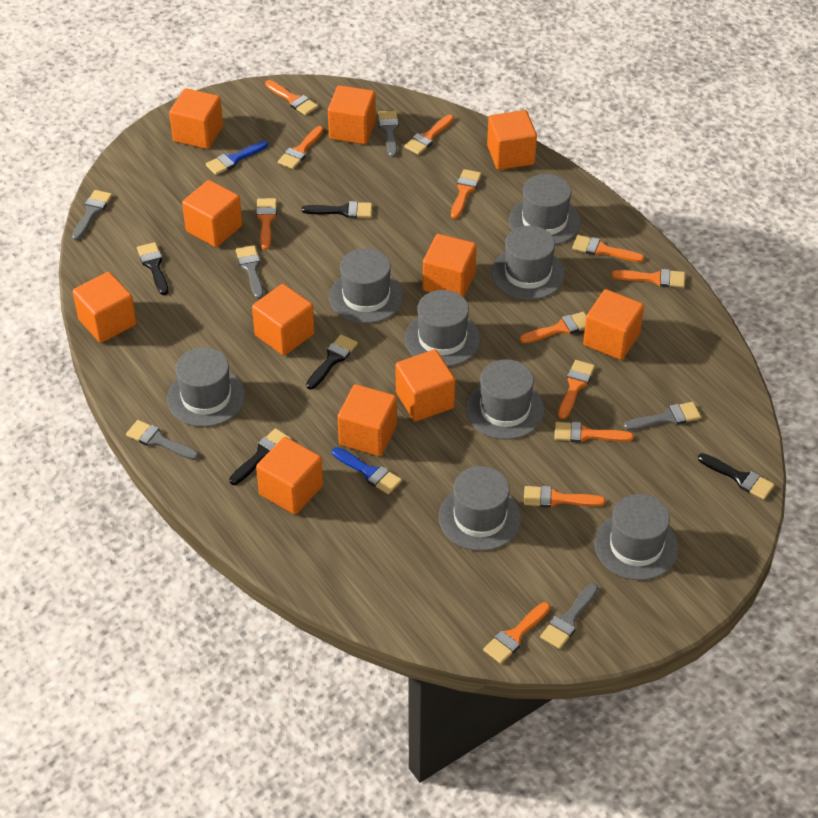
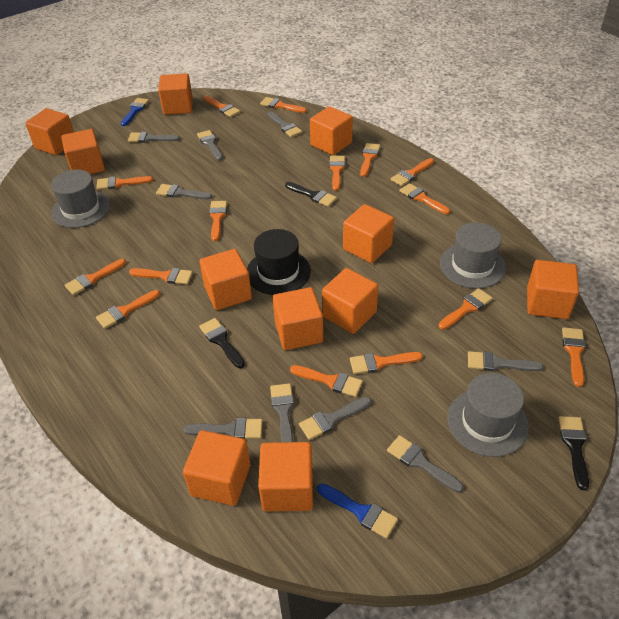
black brush: 5 -> 3
black hat: 0 -> 1
grey brush: 6 -> 9
grey hat: 8 -> 3
orange brush: 12 -> 15

